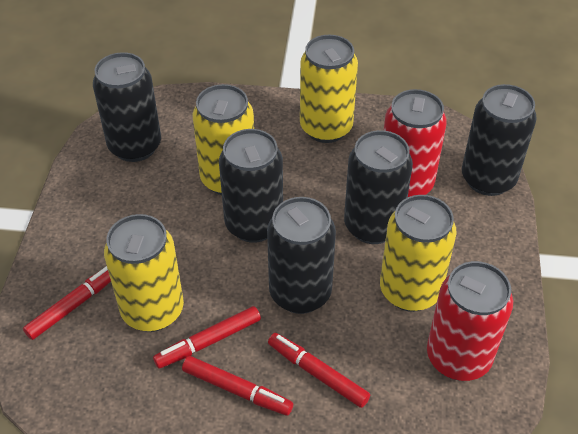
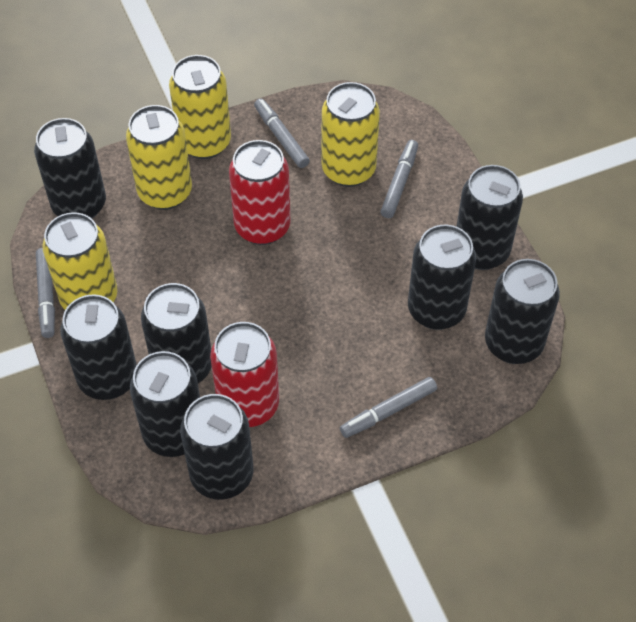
black can: 5 -> 8
grey marker: 0 -> 4
red marker: 4 -> 0

